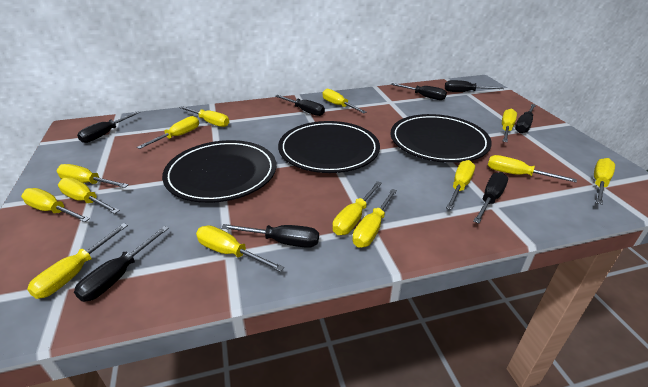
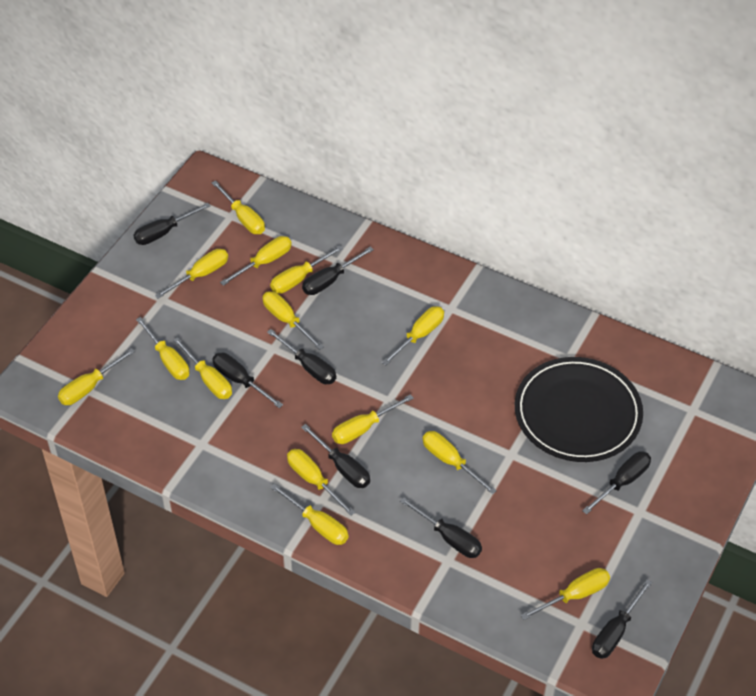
black plate: 3 -> 1

